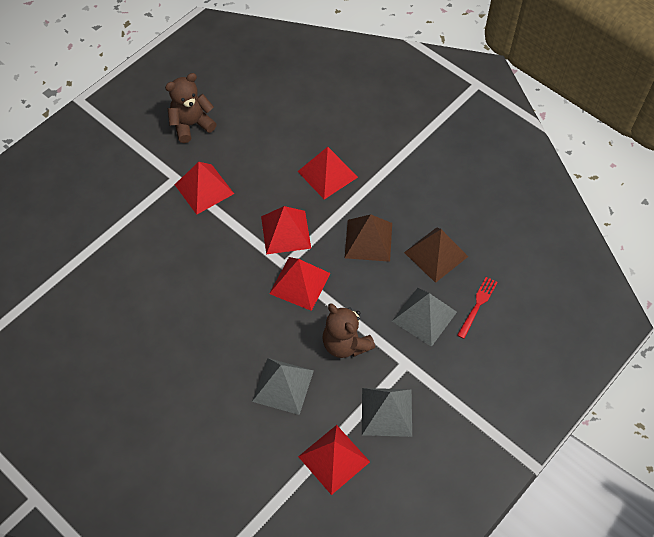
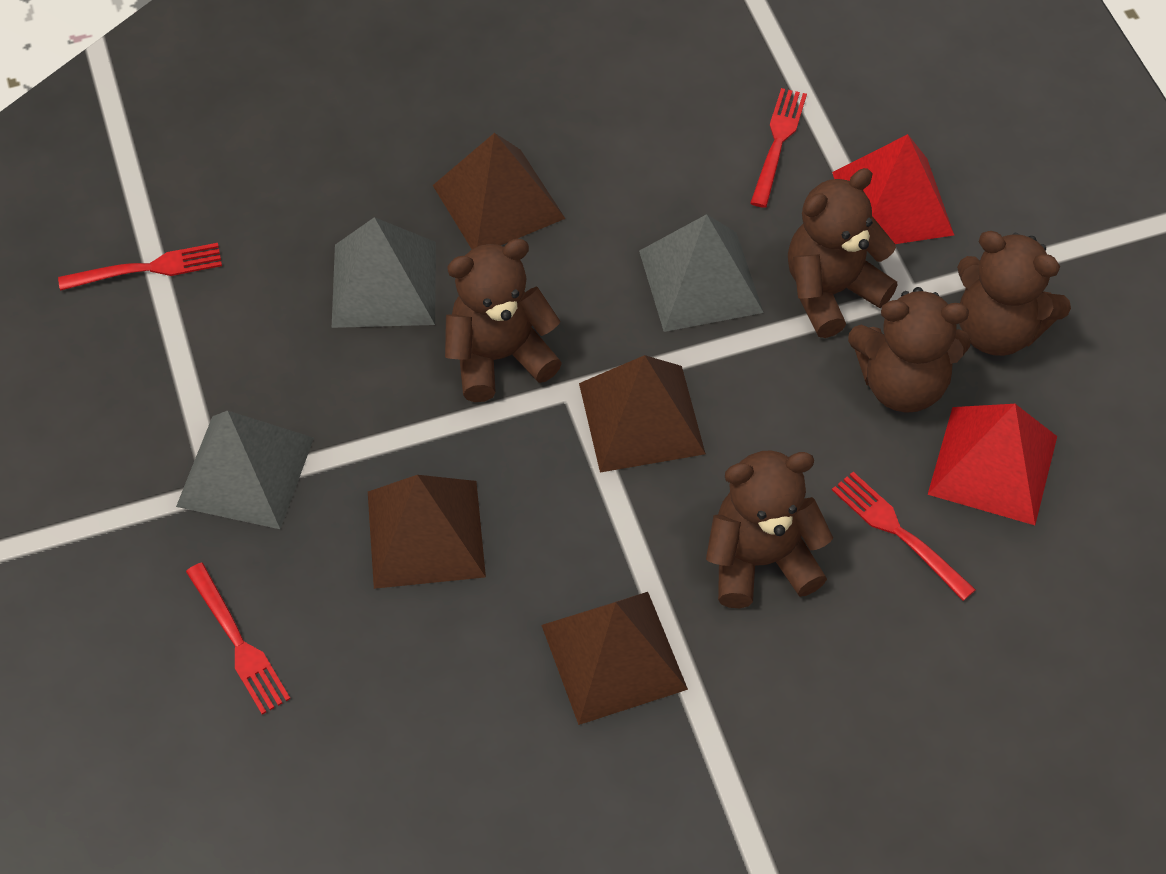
brown pyramid: 2 -> 4
brown teddy bear: 2 -> 5
red fork: 1 -> 4
red pyramid: 5 -> 2

